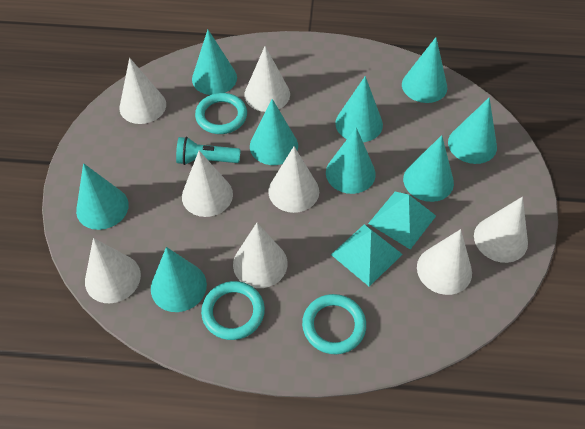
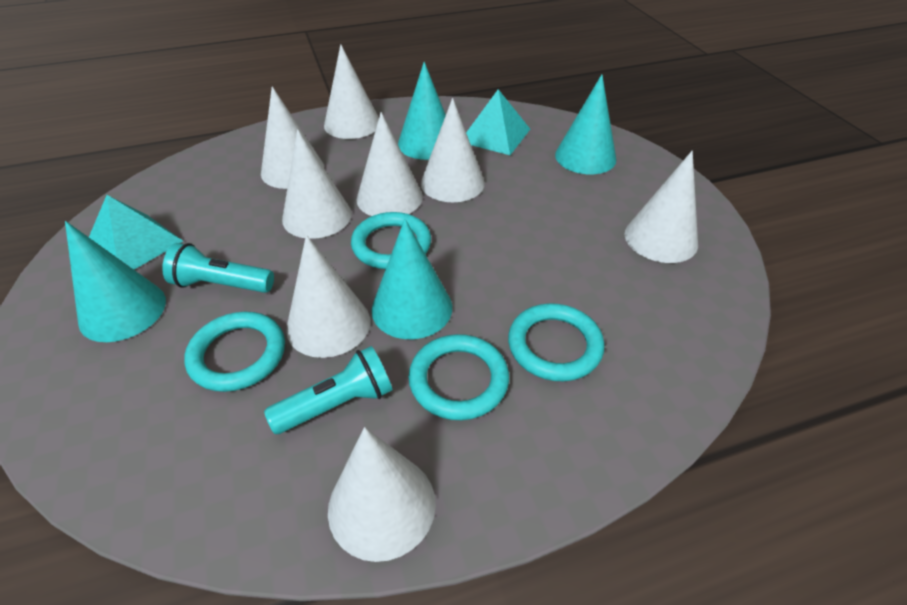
turquoise cone: 9 -> 4
turquoise flashlight: 1 -> 2
turquoise ring: 3 -> 4

